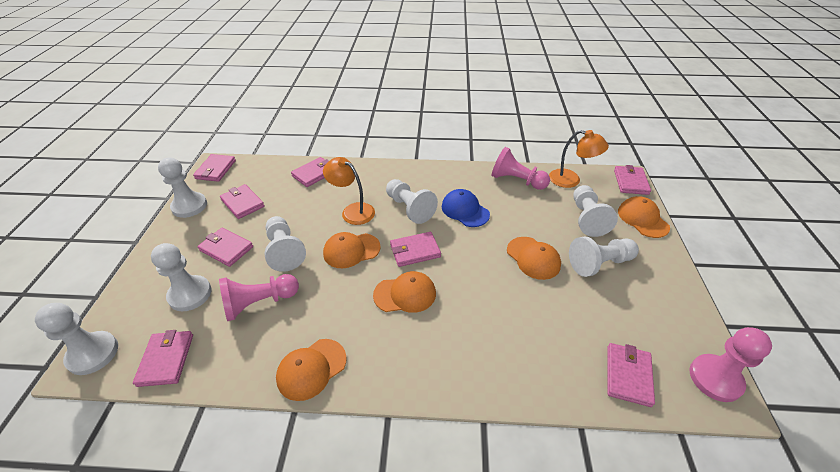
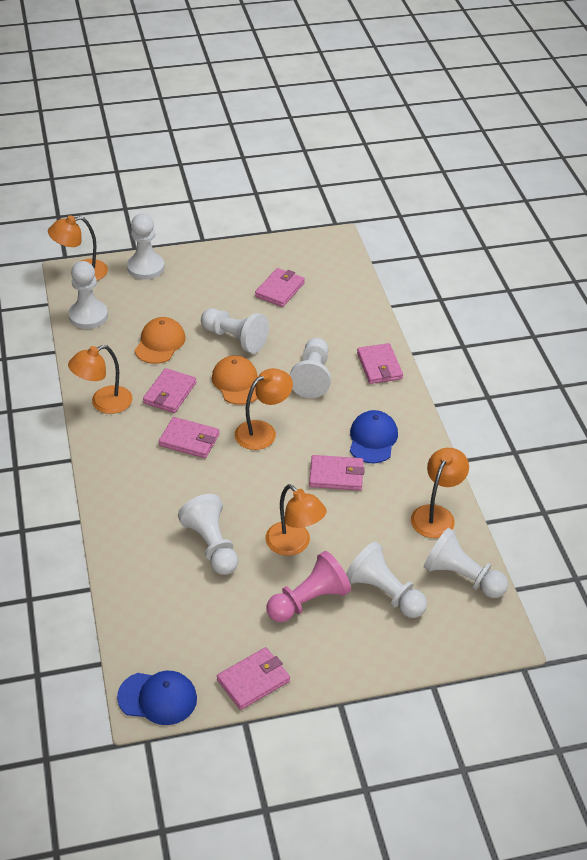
blue cap: 1 -> 2
orange cap: 5 -> 2
orange lamp: 2 -> 5
pink pawn: 3 -> 1
pink wallet: 8 -> 6

